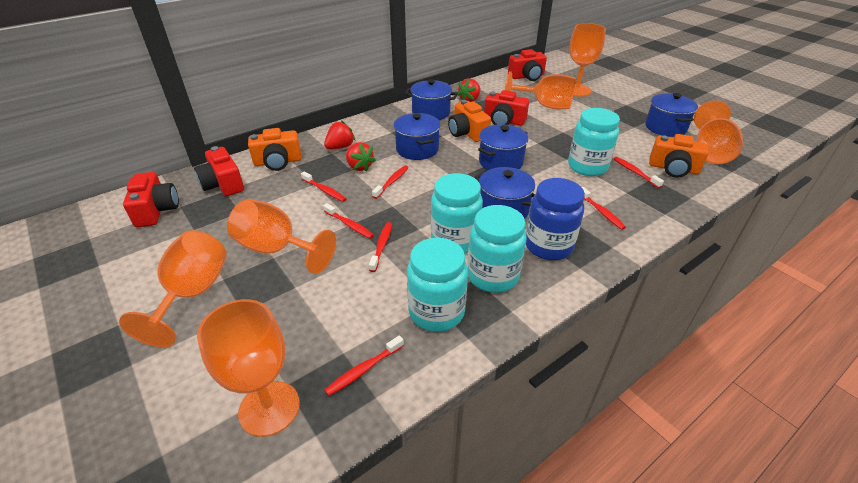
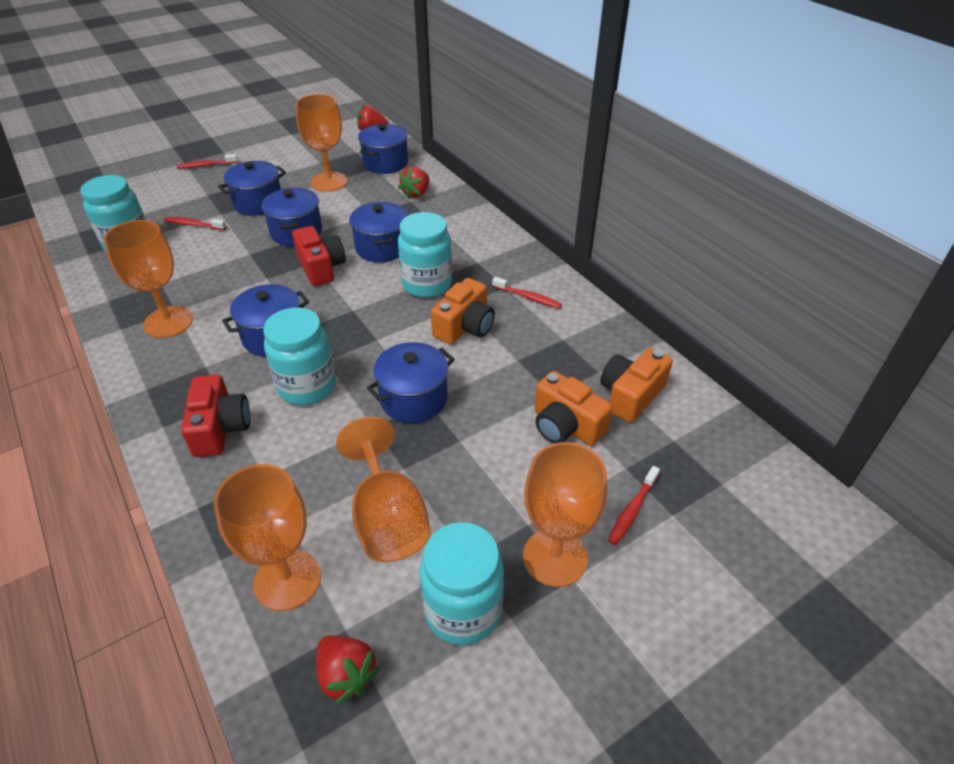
blue jar: 1 -> 0
blue pot: 5 -> 6
orange goblet: 6 -> 5
red camera: 4 -> 2
red toothbrush: 7 -> 4

